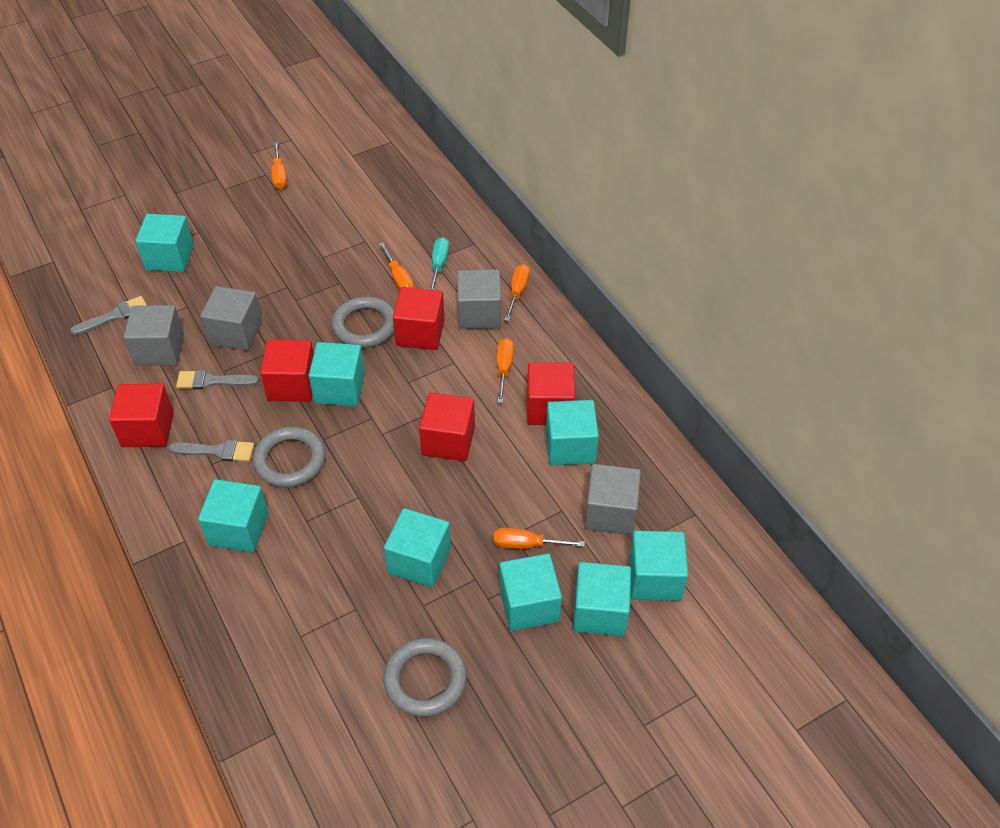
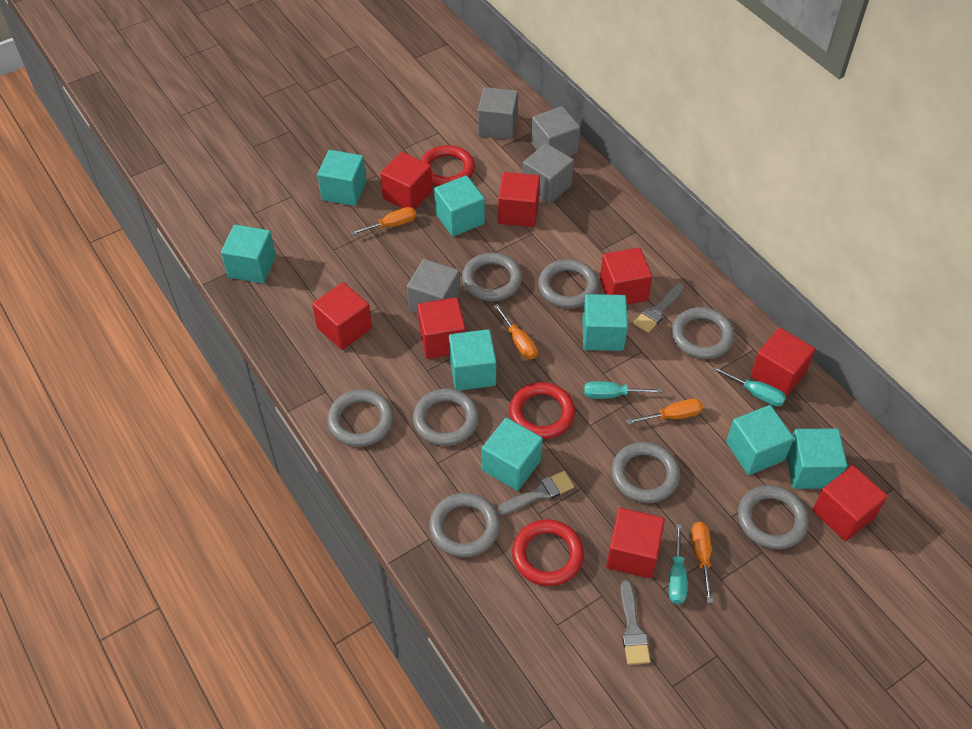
grey ring: 3 -> 8
orange screwdriver: 5 -> 4
red cube: 5 -> 8
red ring: 0 -> 3
turquoise screwdriver: 1 -> 3

